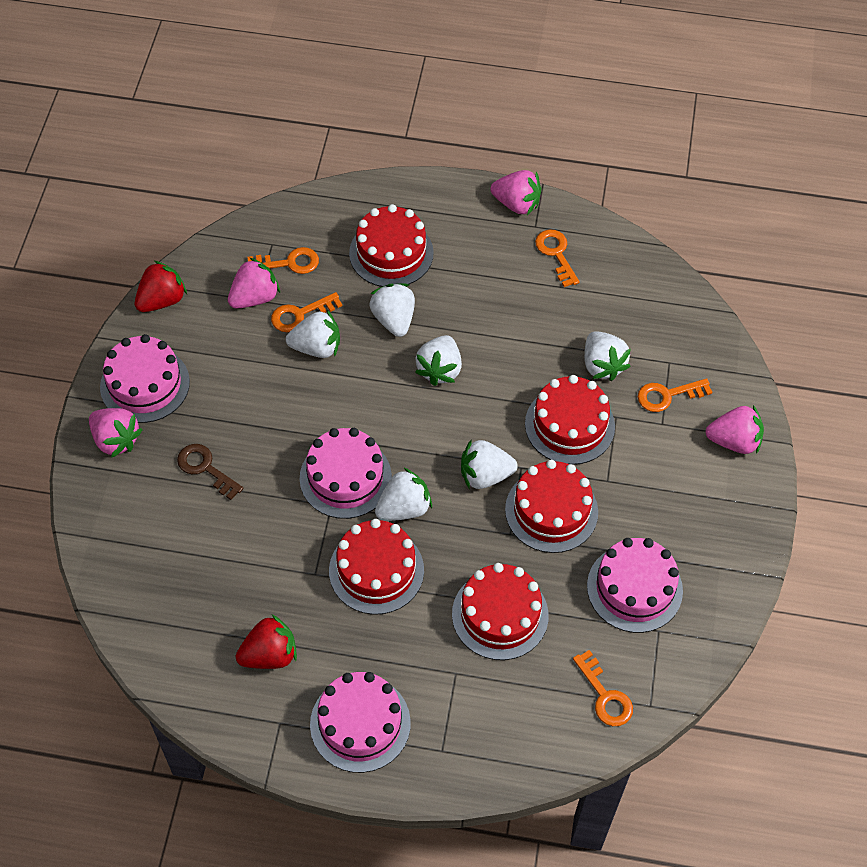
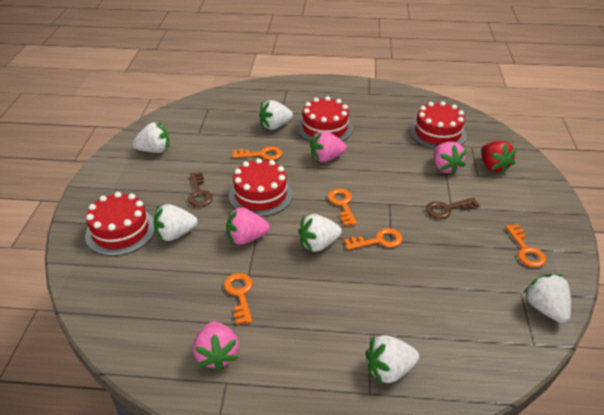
brown key: 1 -> 2
pink cake: 4 -> 0
red cake: 5 -> 4
red strawberry: 2 -> 1

